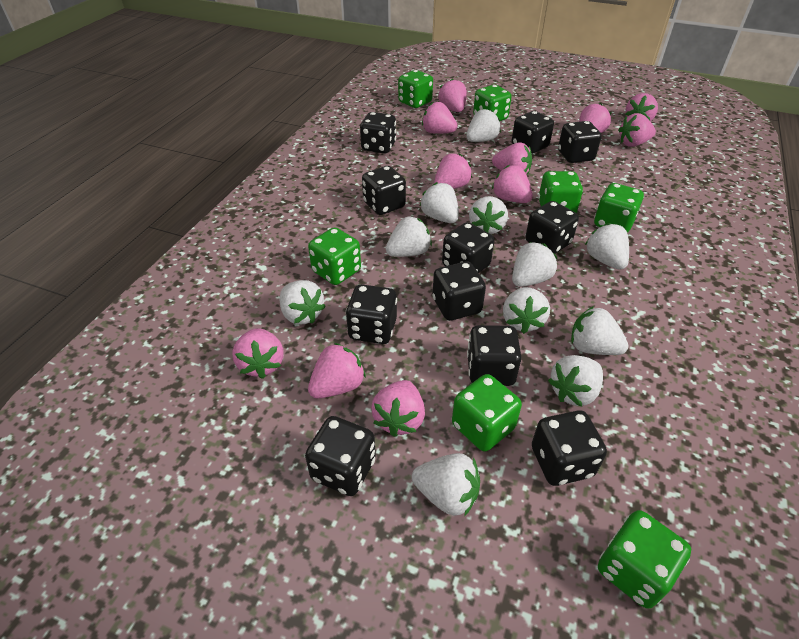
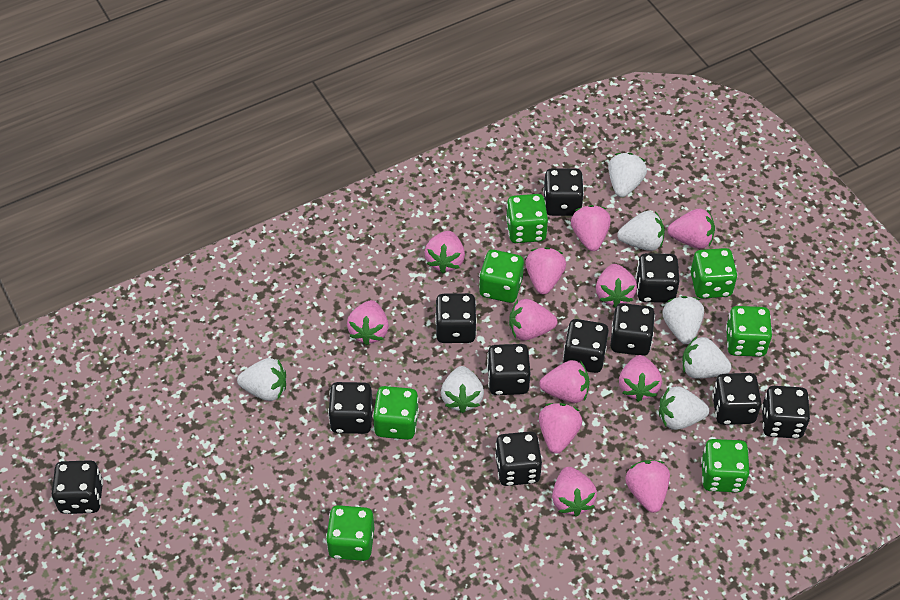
pink strawberry: 11 -> 12
white strawberry: 11 -> 7

